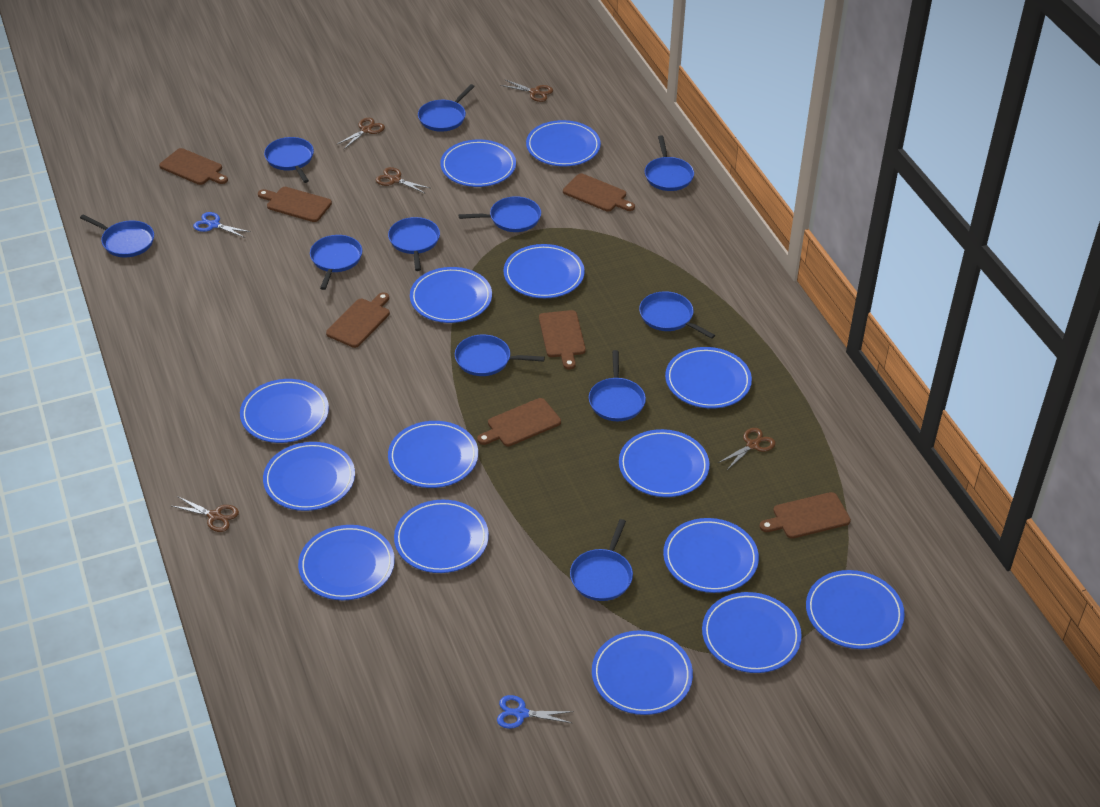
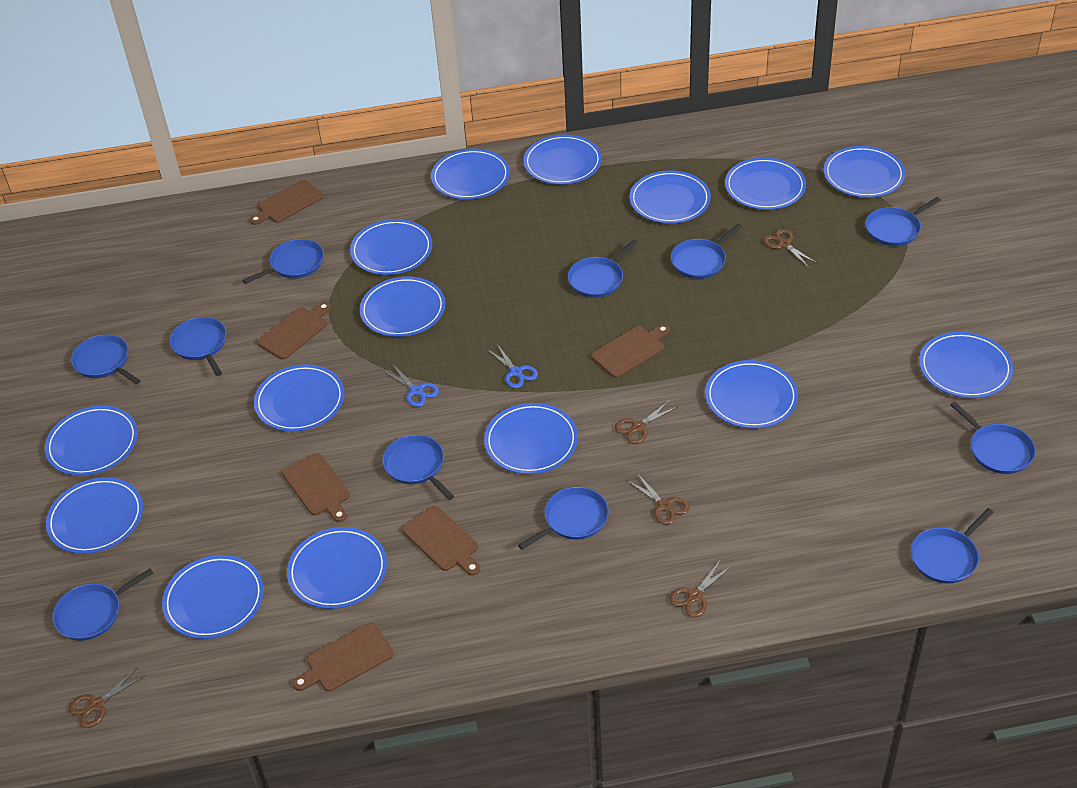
brown cutting board: 7 -> 6

